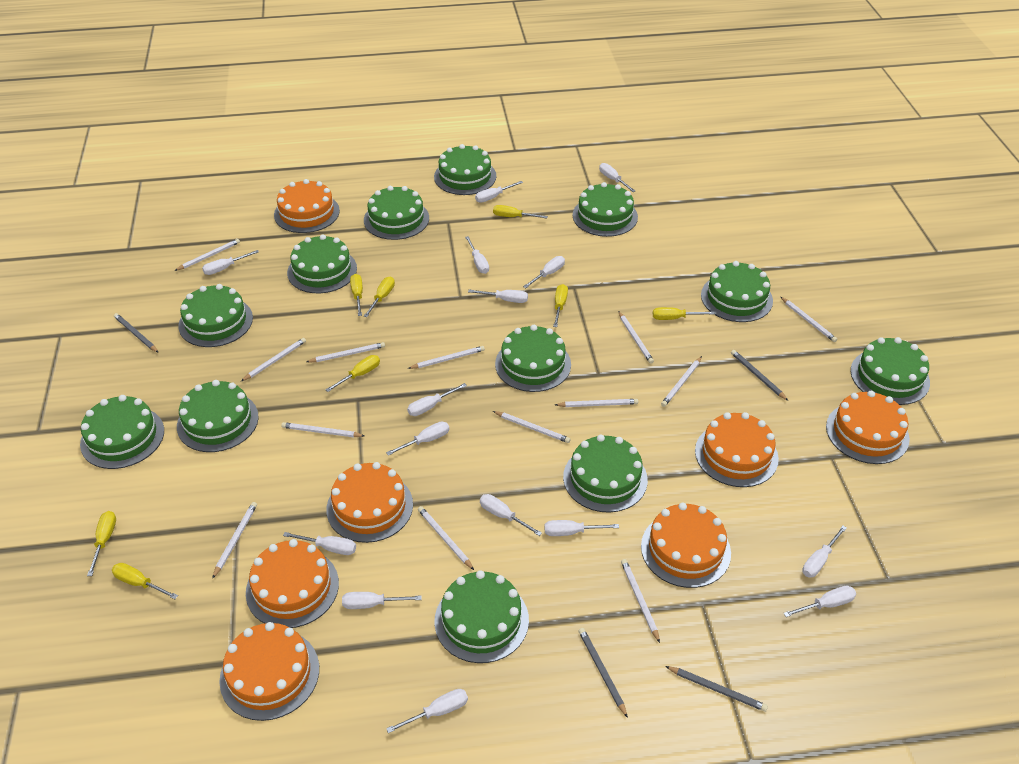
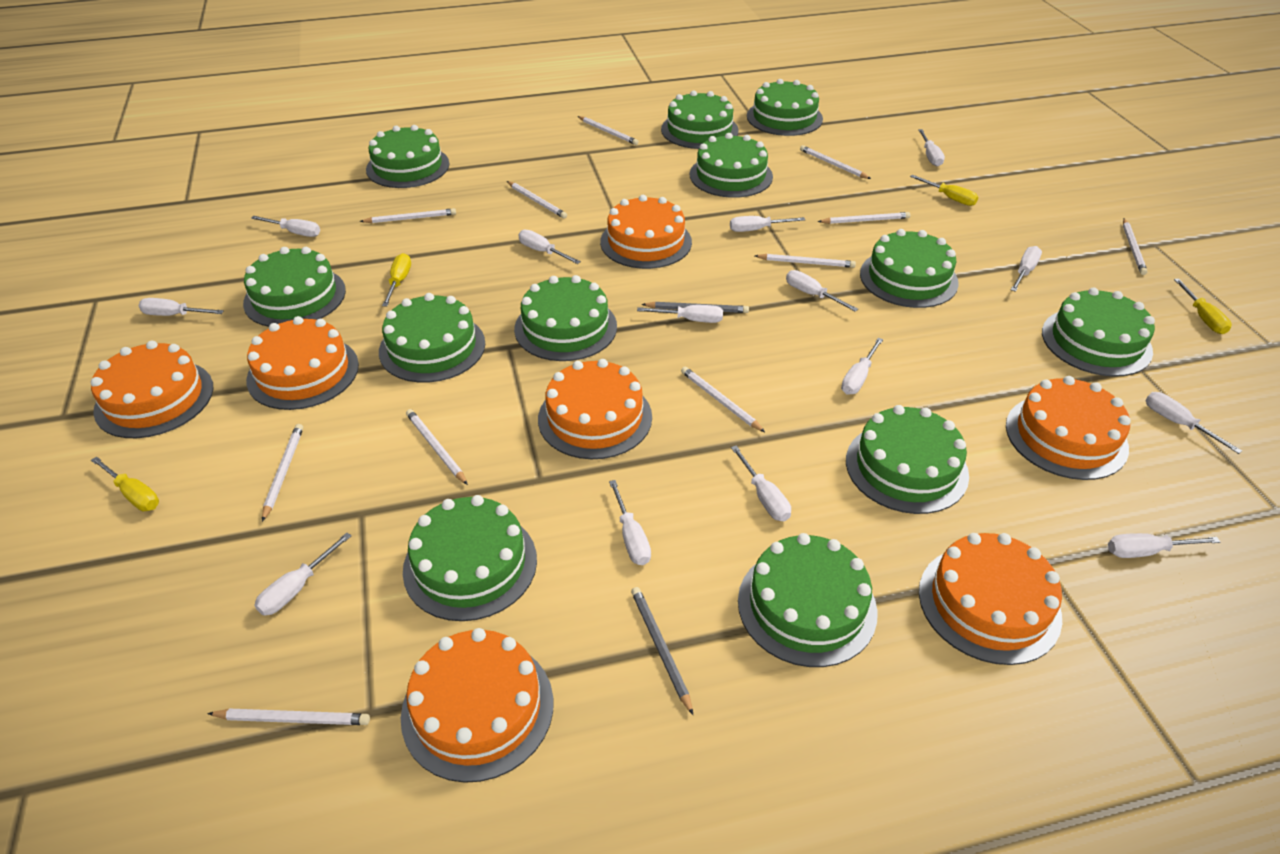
grey pencil: 4 -> 2
white pencil: 13 -> 11
white screwdriver: 15 -> 14
yellow screwdriver: 8 -> 4

